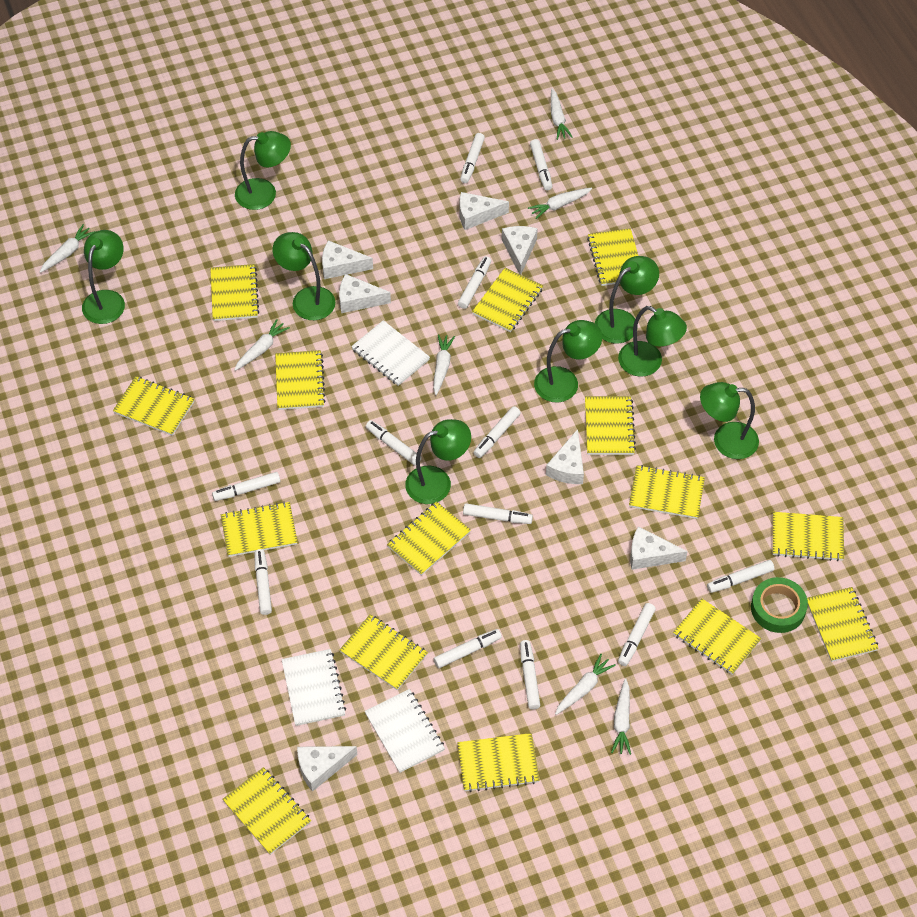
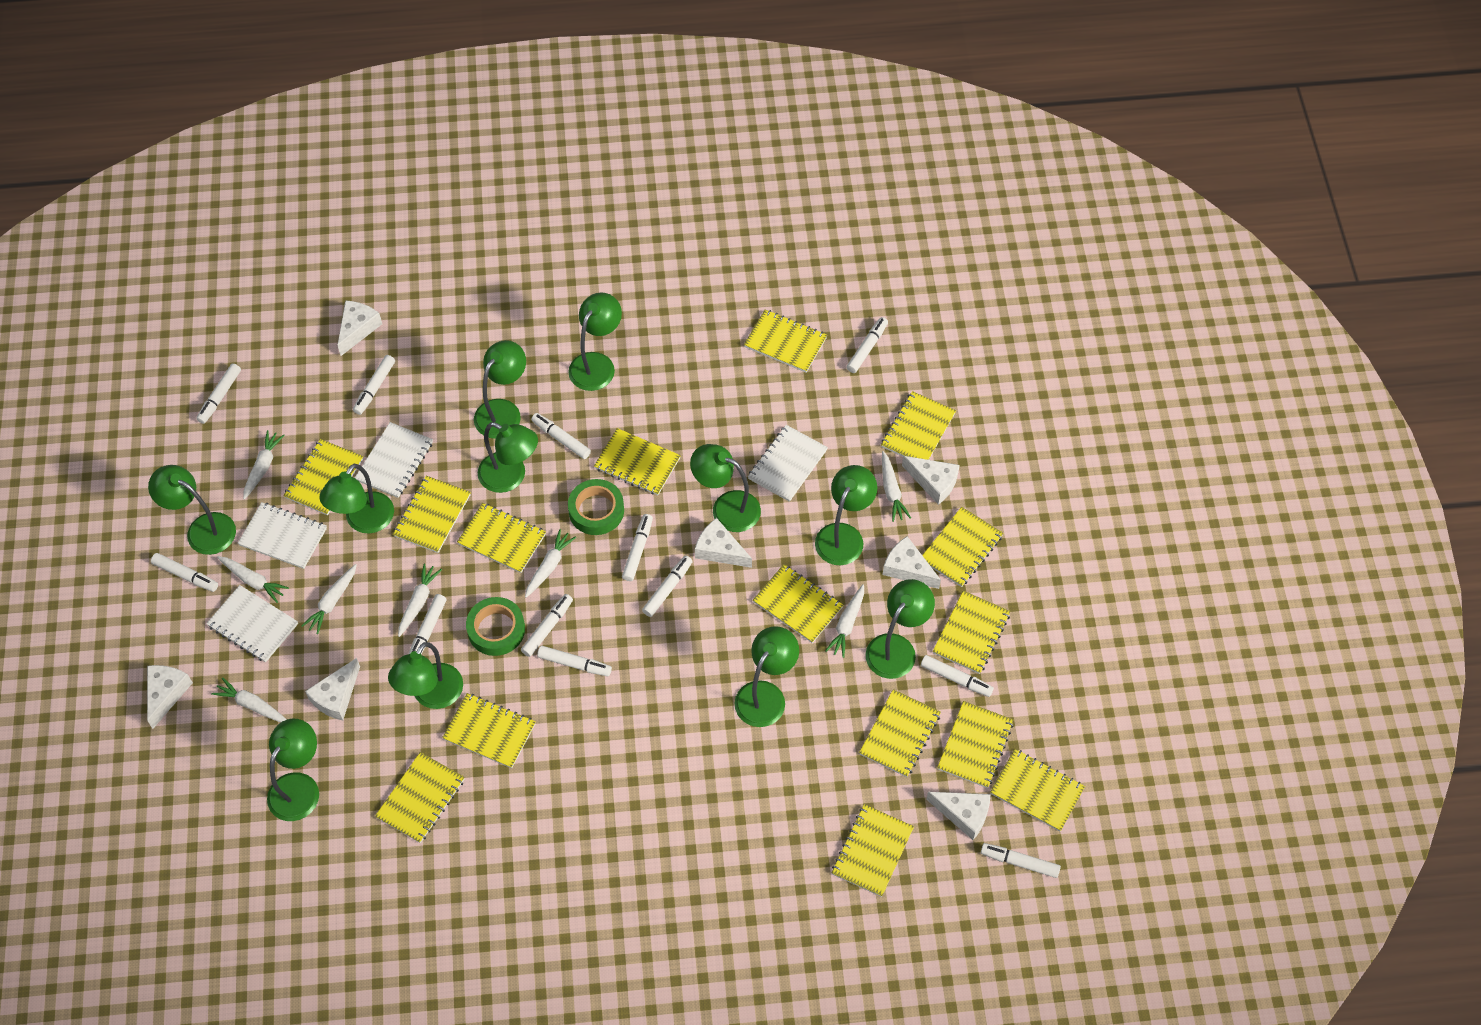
green lamp: 8 -> 11
green tape: 1 -> 2
white carrot: 7 -> 8
white notebook: 3 -> 4

